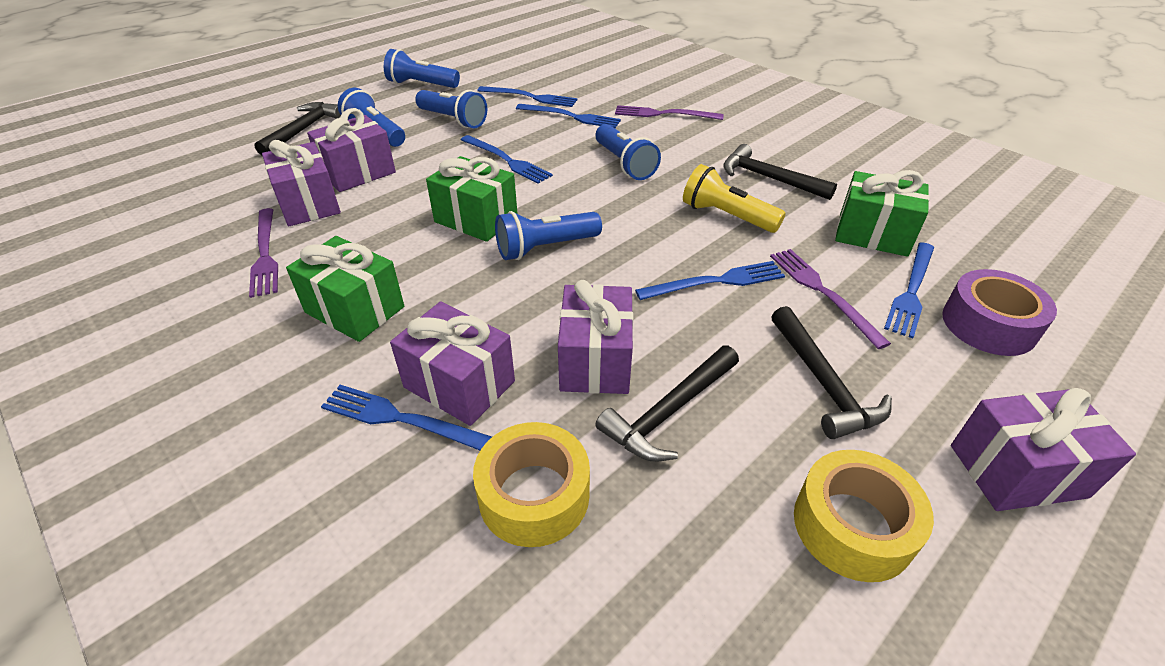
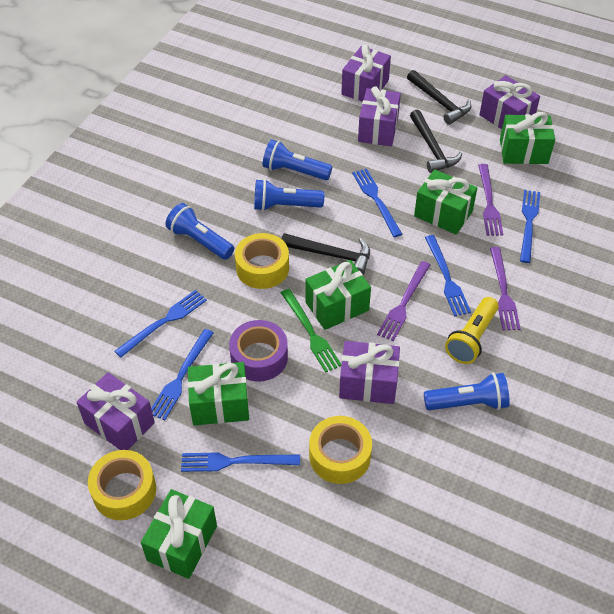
black hammer: 4 -> 3
blue flashlight: 5 -> 4
green fork: 0 -> 1
green gift: 3 -> 5
yellow tape: 2 -> 3

